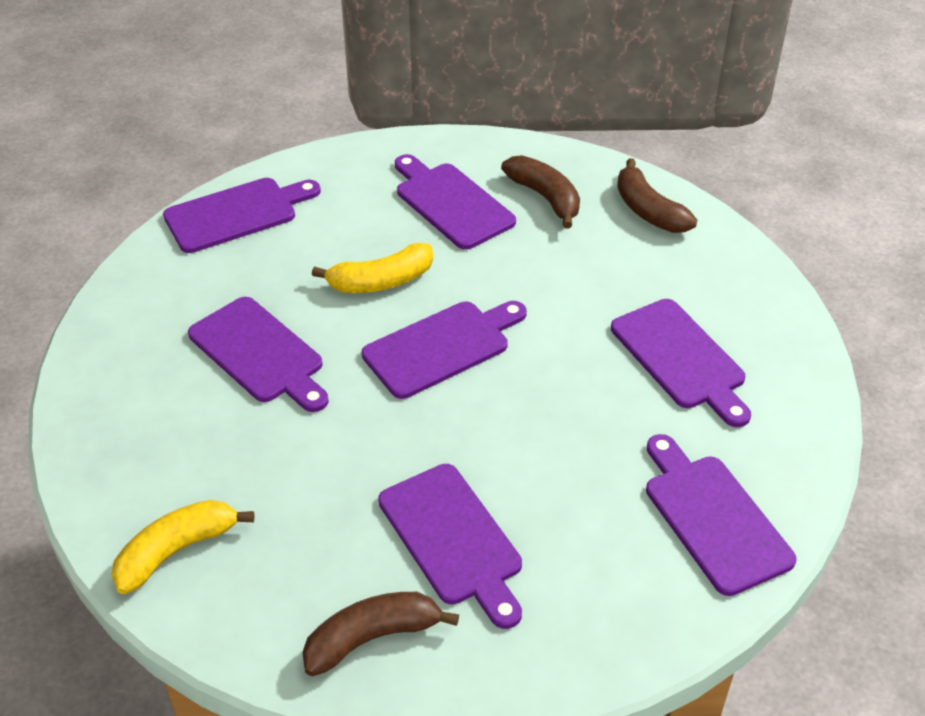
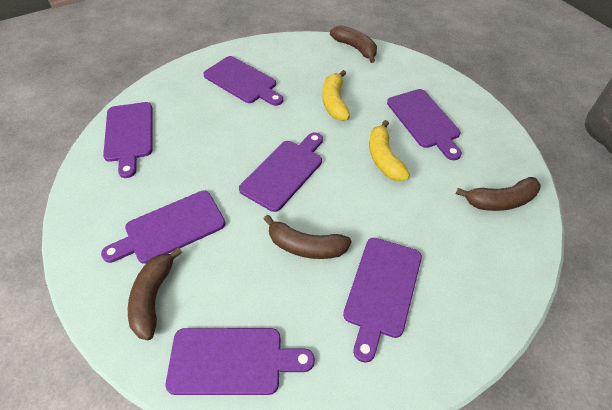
brown banana: 3 -> 4

